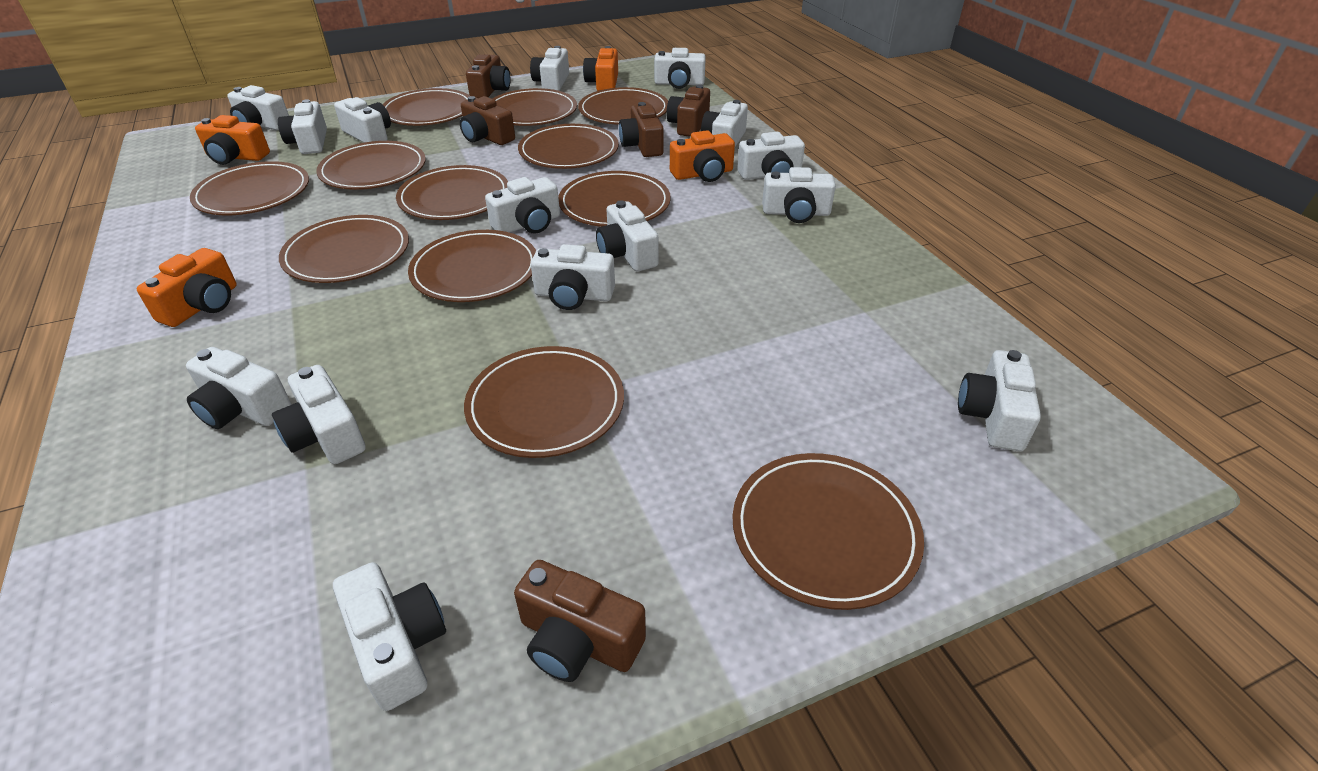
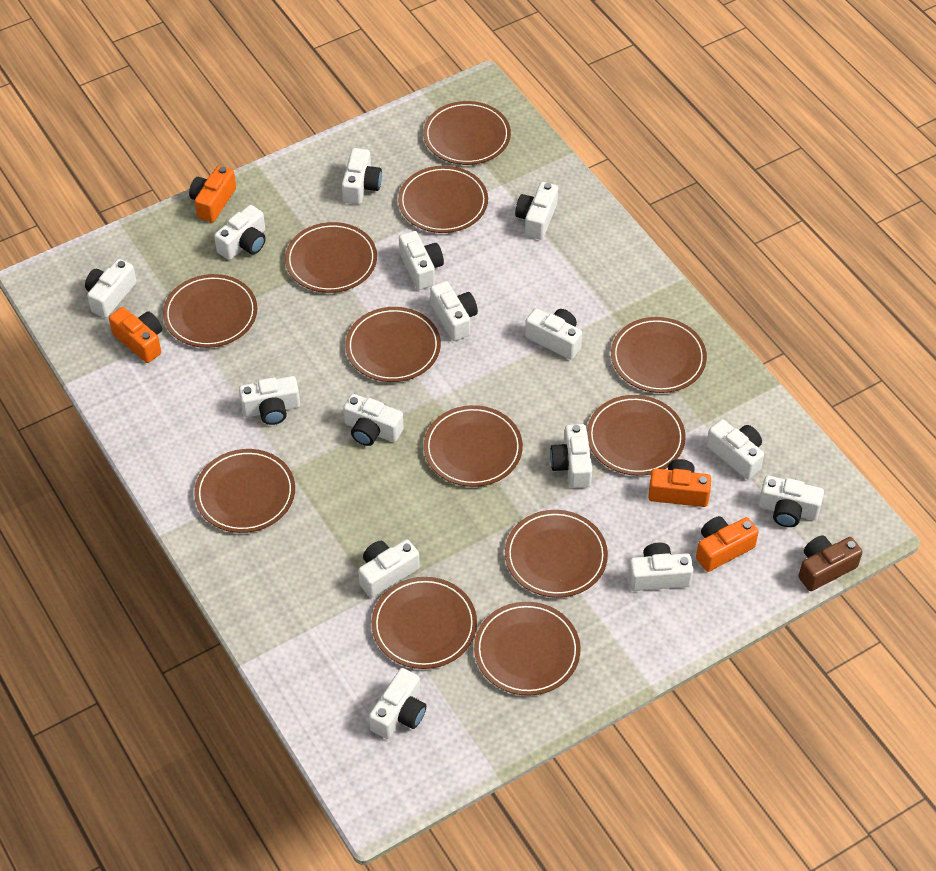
brown camera: 5 -> 1

